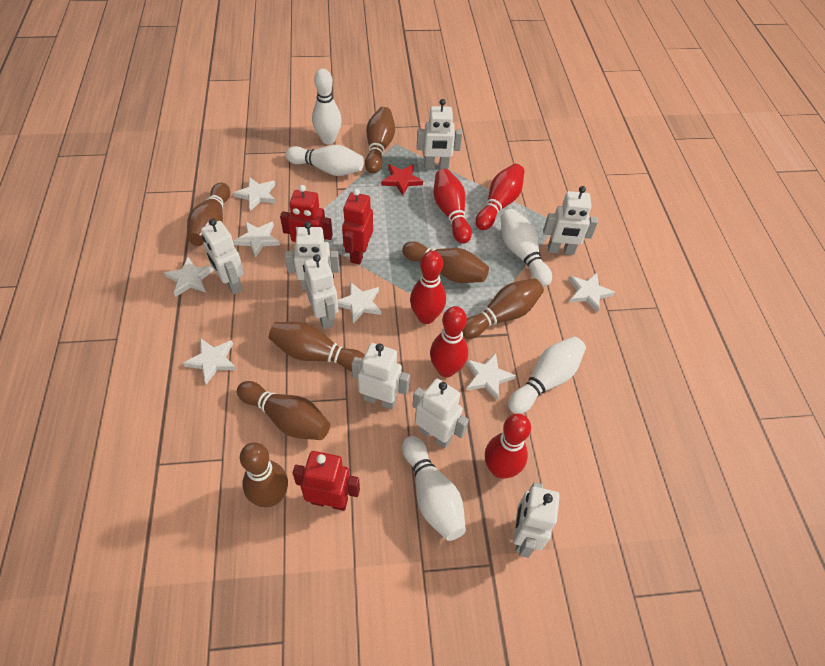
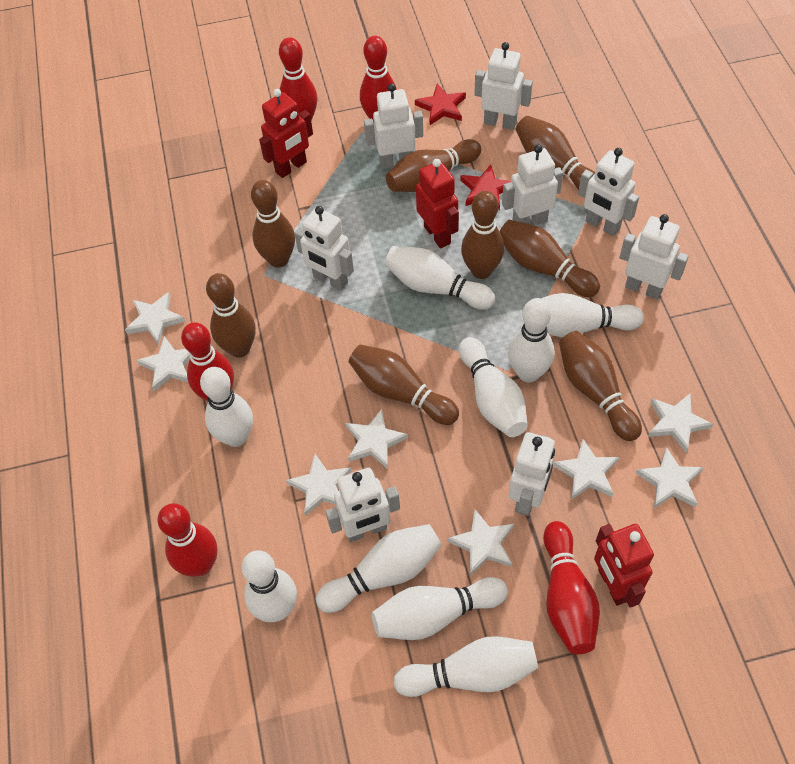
brown bowling pin: 7 -> 8
red star: 1 -> 2
white bowling pin: 5 -> 9
white star: 7 -> 8

